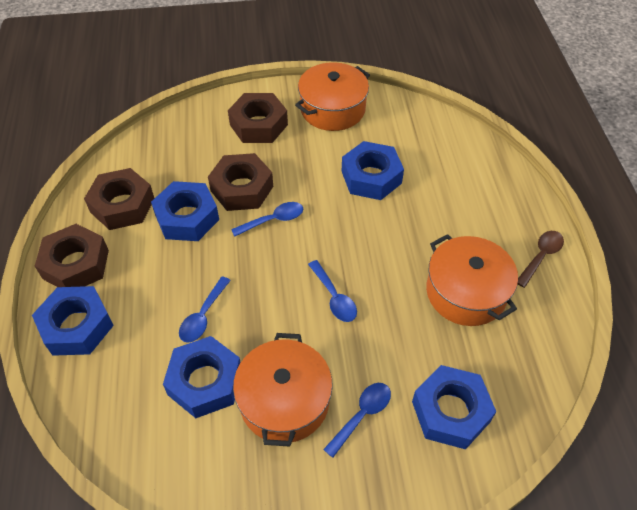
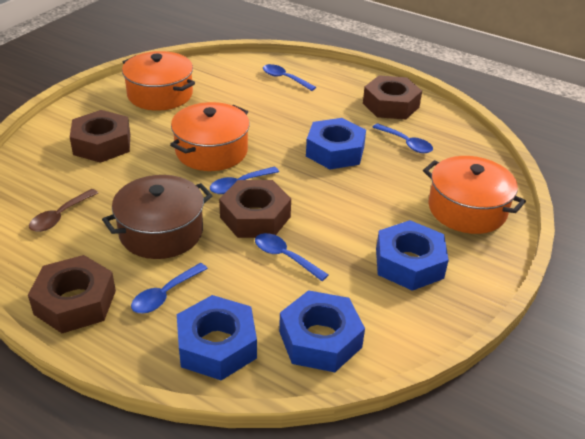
blue nut: 5 -> 4
blue spoon: 4 -> 5
brown pot: 0 -> 1

